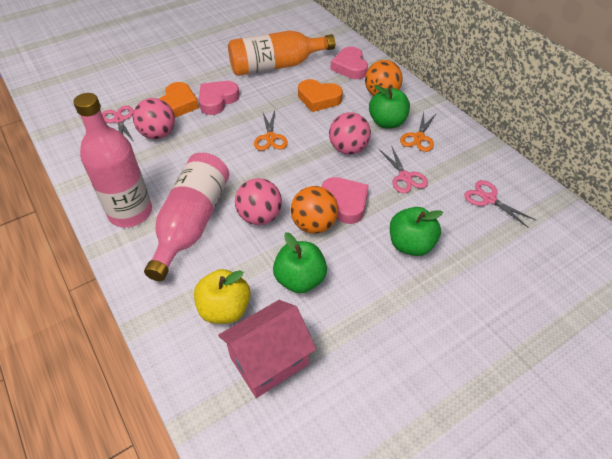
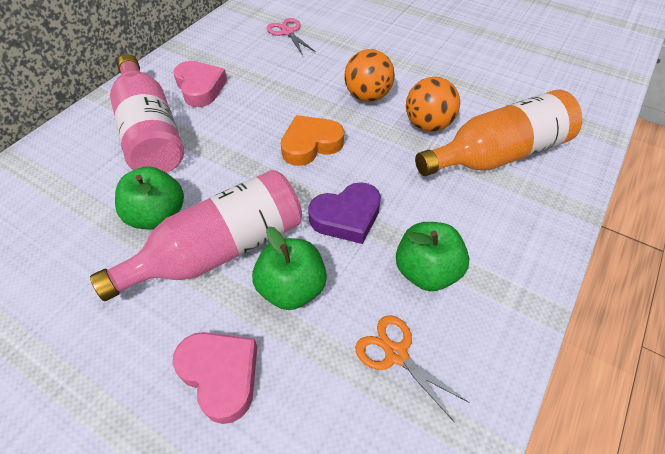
orange heart: 2 -> 1
orange scissors: 2 -> 1
pink ball: 3 -> 0
pink heart: 3 -> 2
pink house: 1 -> 0
pink scissors: 3 -> 1
purple heart: 0 -> 1
yellow apple: 1 -> 0

